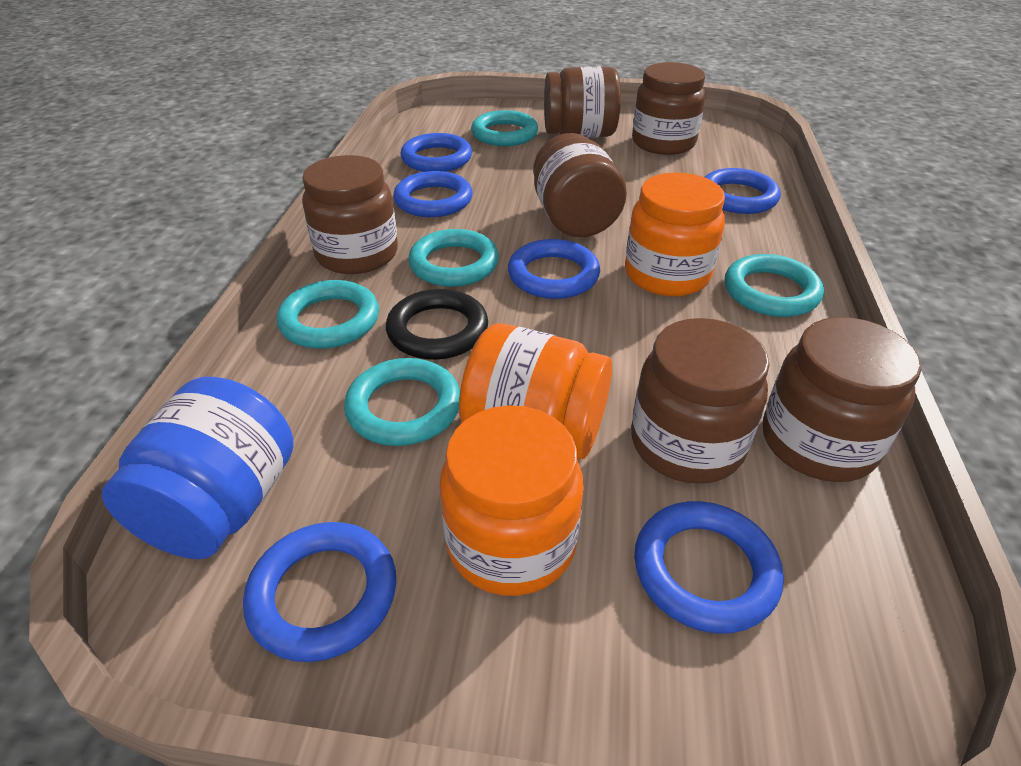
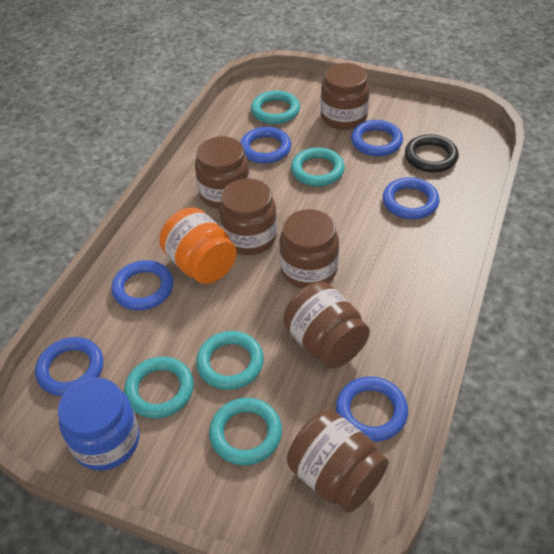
orange jar: 3 -> 1

